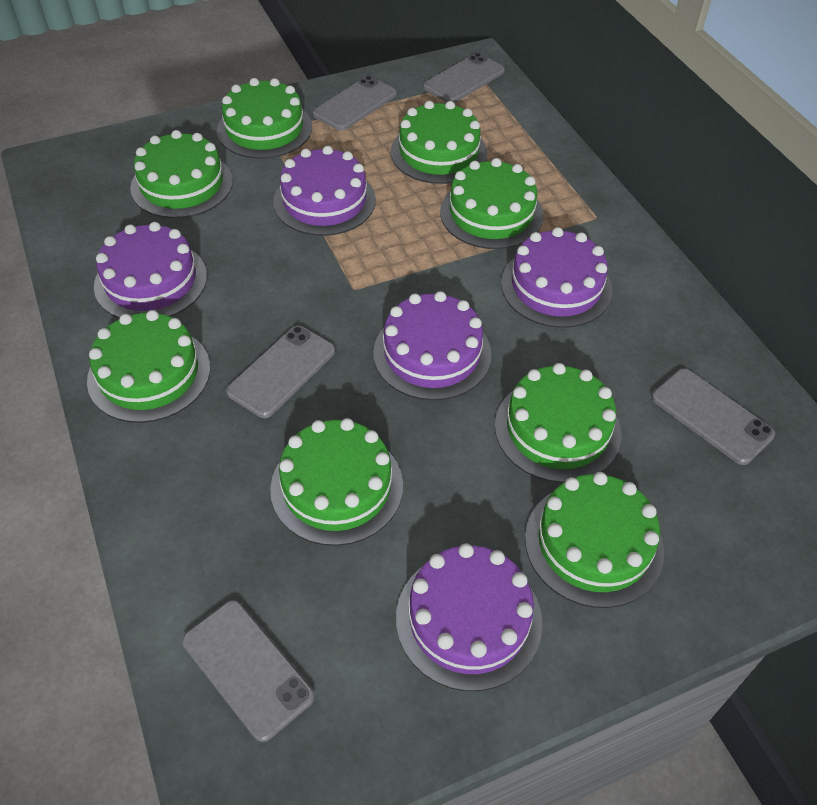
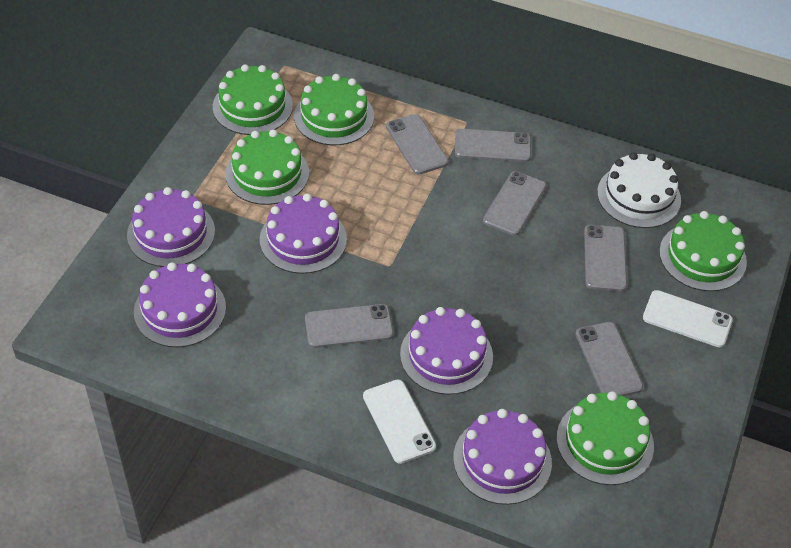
green cake: 8 -> 5
grey phone: 5 -> 6
white cake: 0 -> 1
white phone: 0 -> 2

